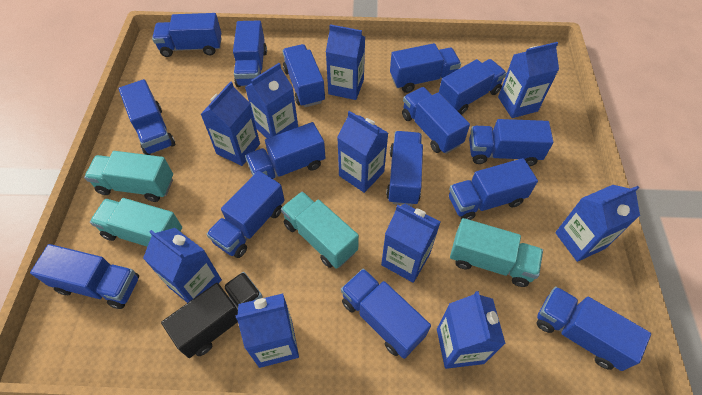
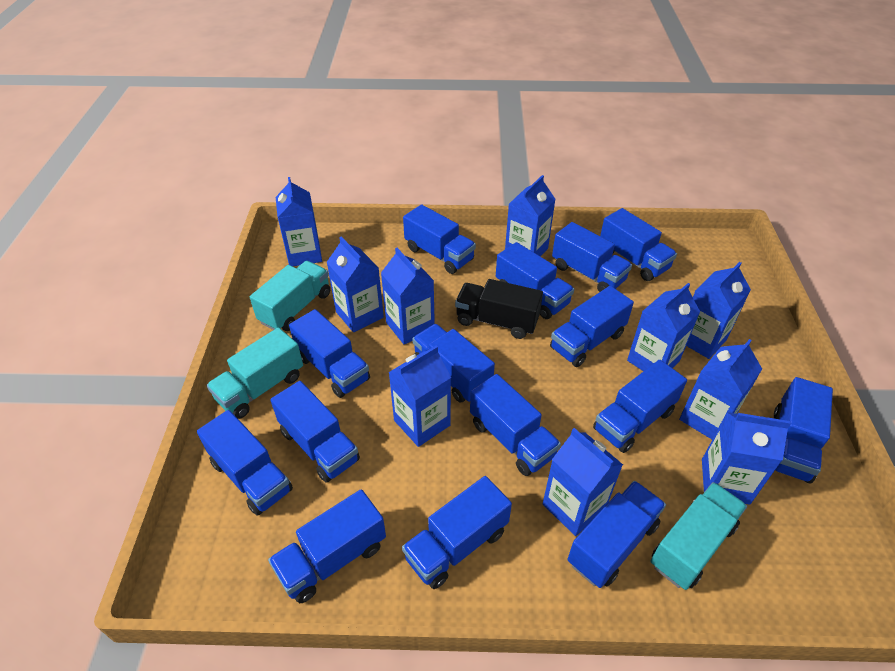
turquoise truck: 4 -> 3

